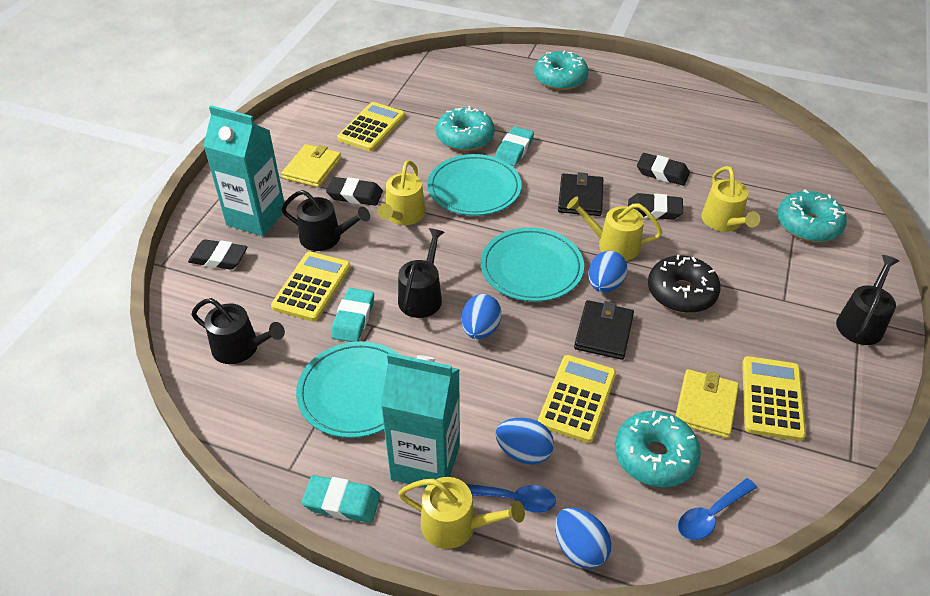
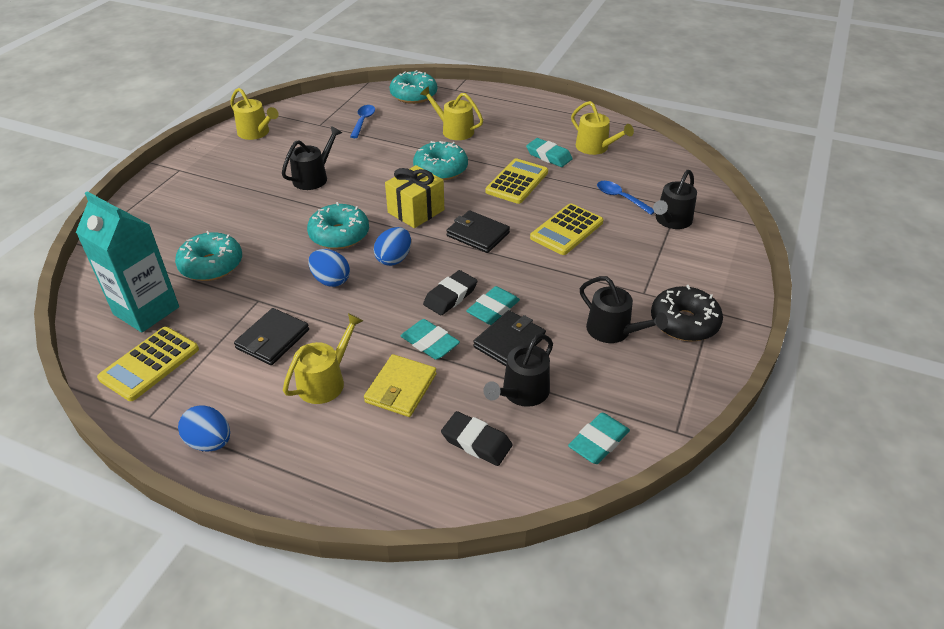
black eraser: 4 -> 2
black wallet: 2 -> 3
blue egg: 4 -> 3
turquoise carton: 2 -> 1
turquoise eraser: 3 -> 4
turquoise plate: 3 -> 0
yellow calculator: 4 -> 3
yellow gift: 0 -> 1
yellow wallet: 2 -> 1

